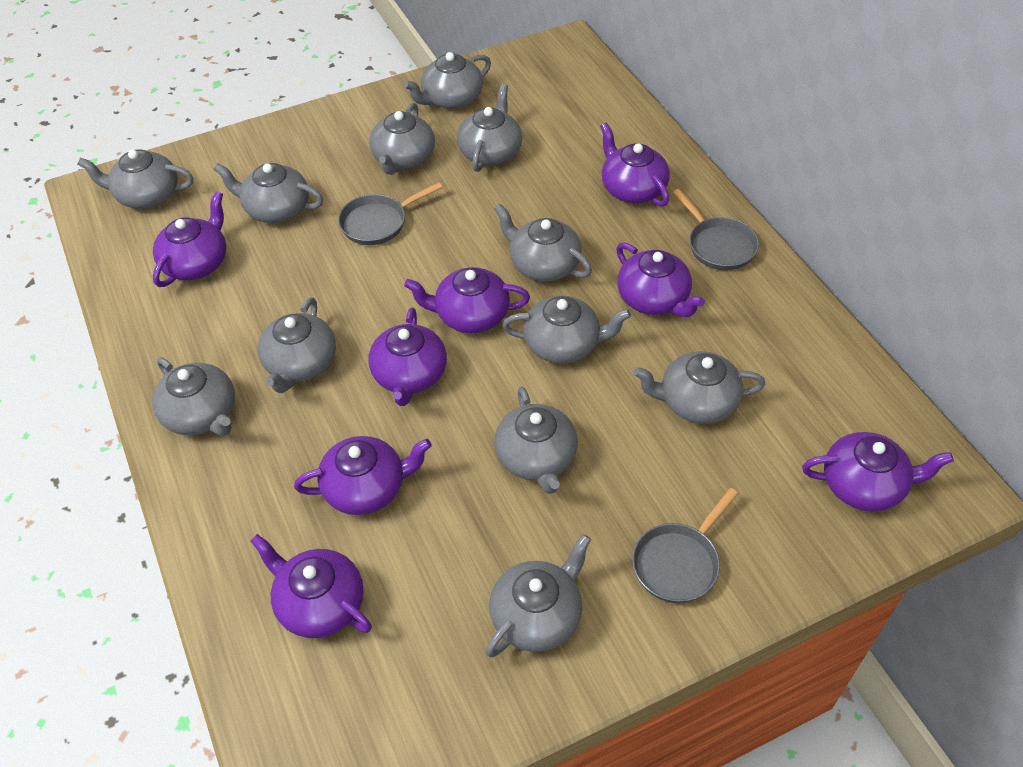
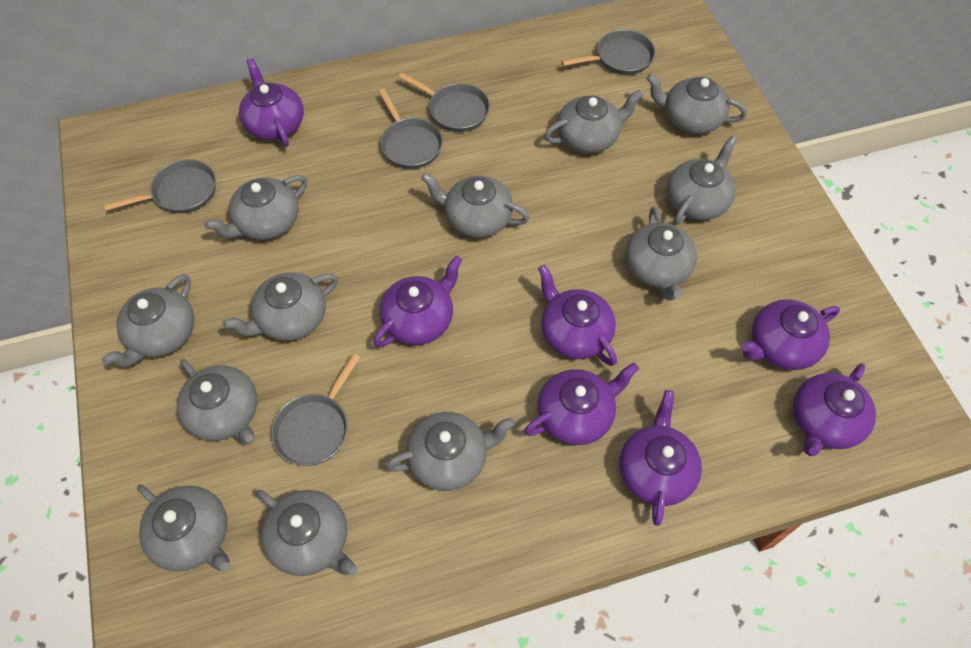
grey pan: 3 -> 5
purple teapot: 8 -> 7

